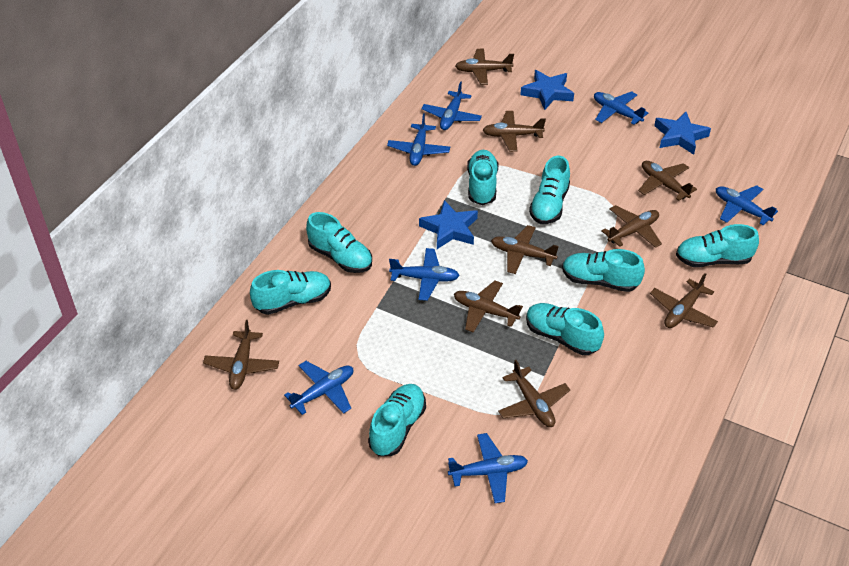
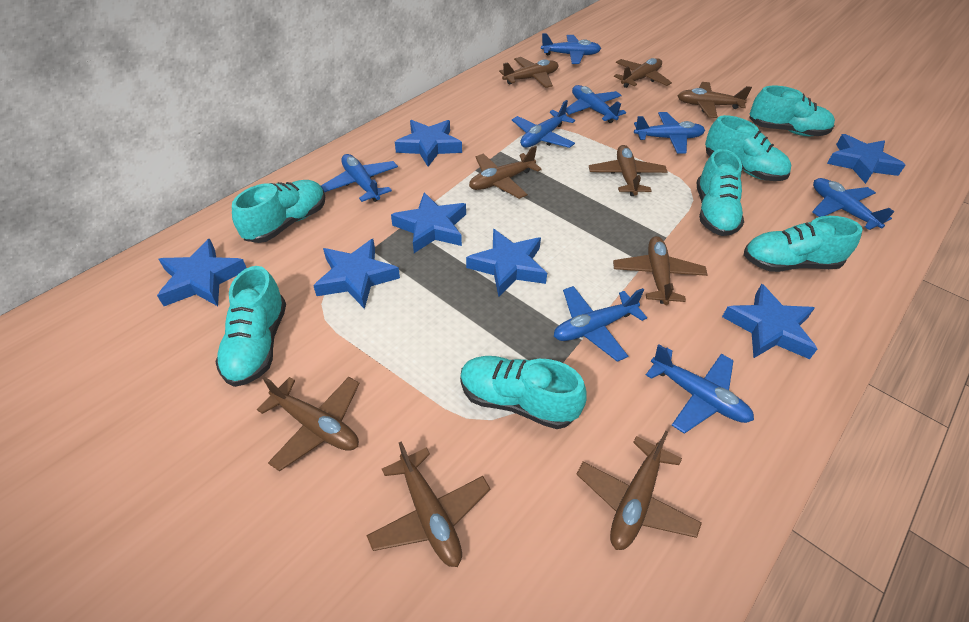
blue plane: 7 -> 8
blue star: 3 -> 7
turquoise shoe: 8 -> 7

